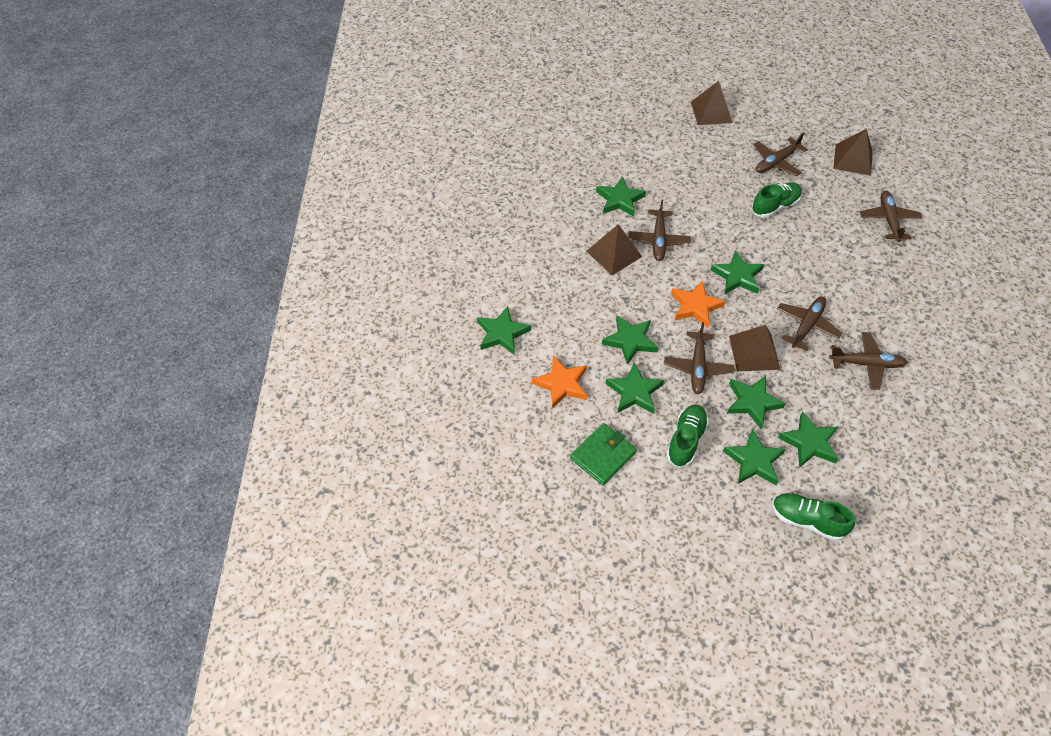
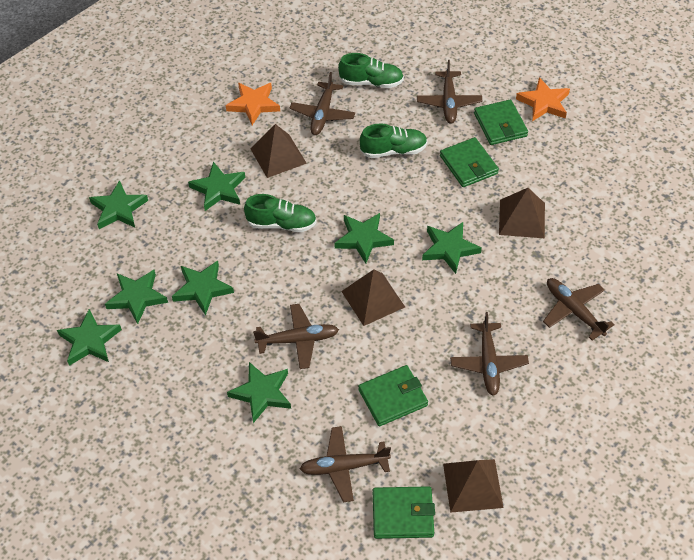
green wallet: 1 -> 4

